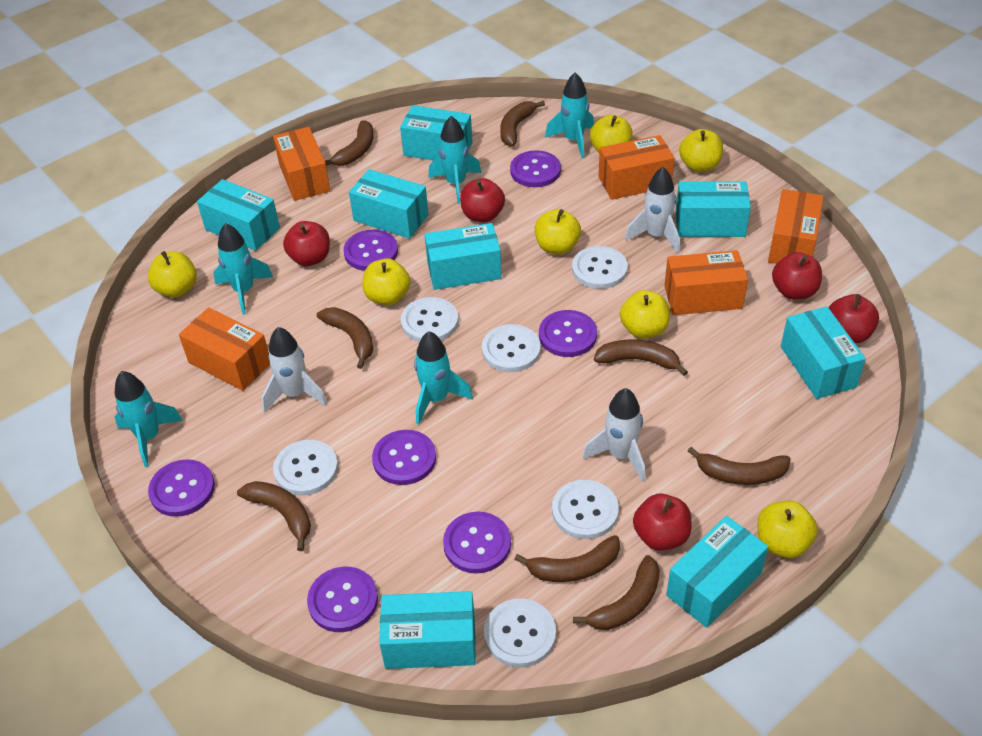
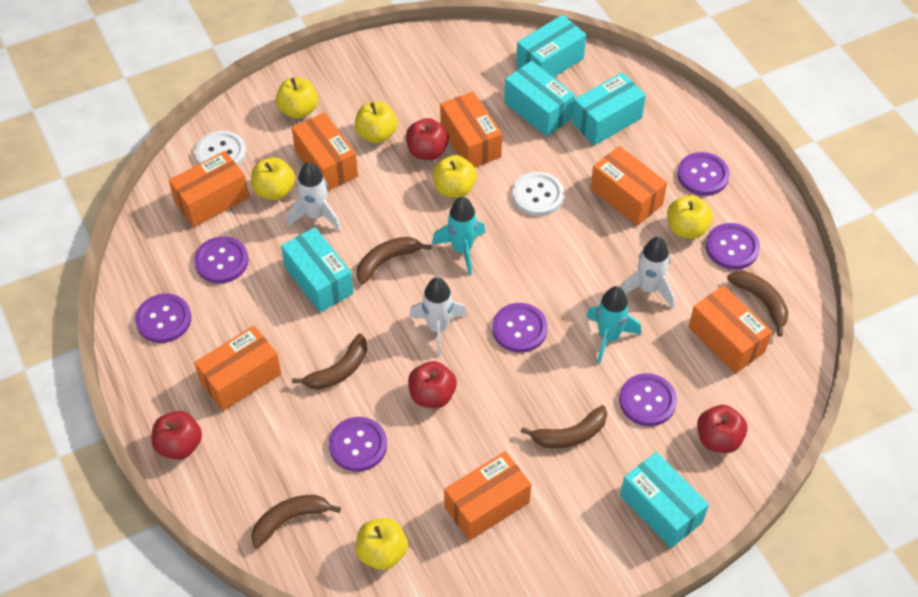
brown banana: 8 -> 5
orange box: 5 -> 7
red apple: 5 -> 4
turquoise box: 8 -> 5
turquoise rocket: 5 -> 2
white button: 6 -> 2
yellow apple: 7 -> 6

